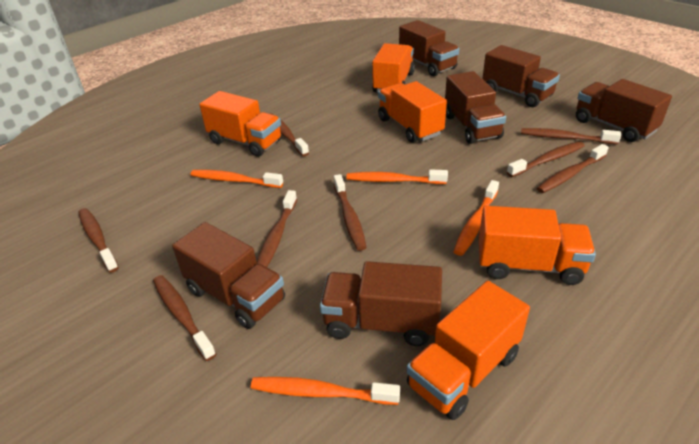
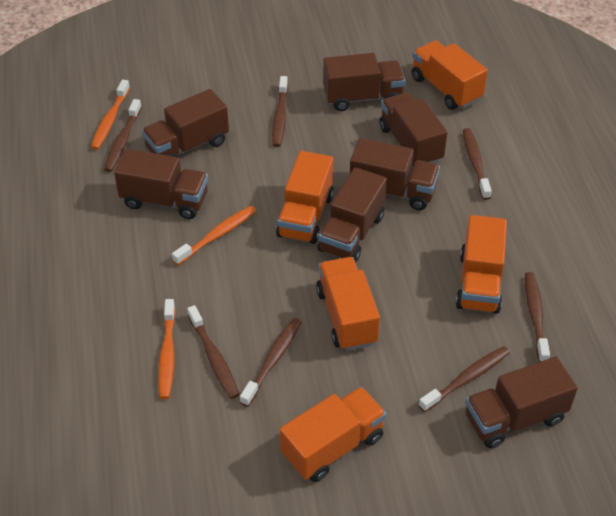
brown toothbrush: 8 -> 7
brown truck: 6 -> 7
orange toothbrush: 4 -> 3

